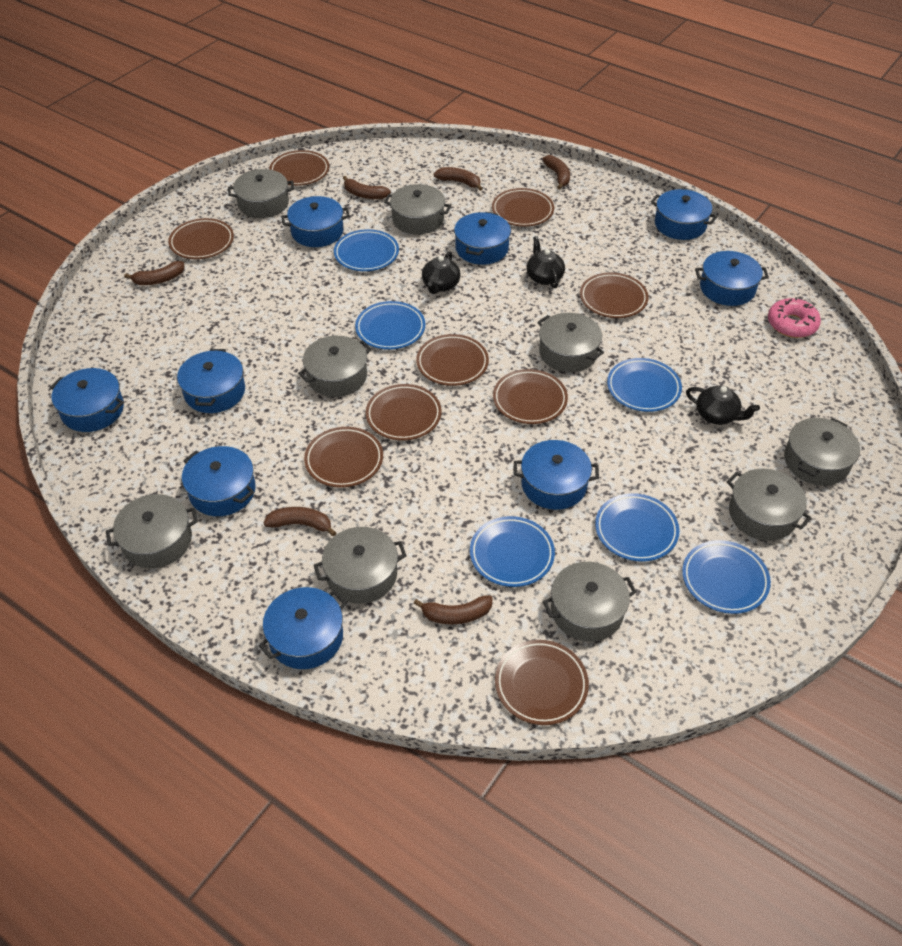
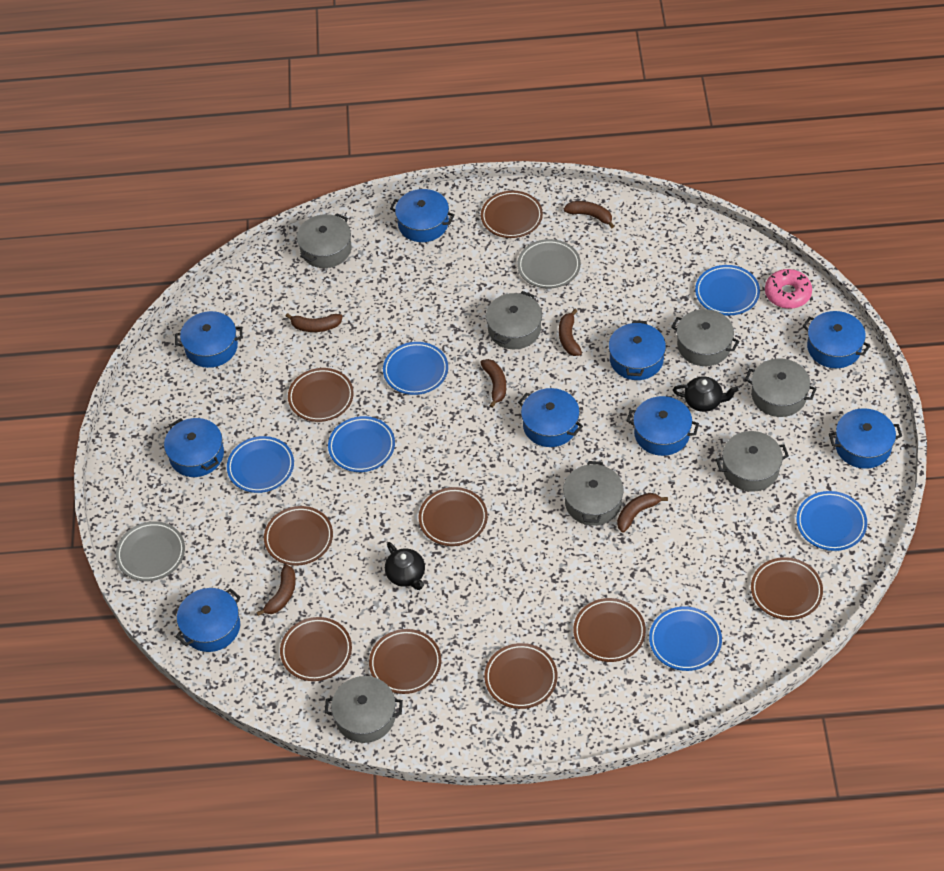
black teapot: 3 -> 2
grey plate: 0 -> 2
grey pot: 9 -> 7

